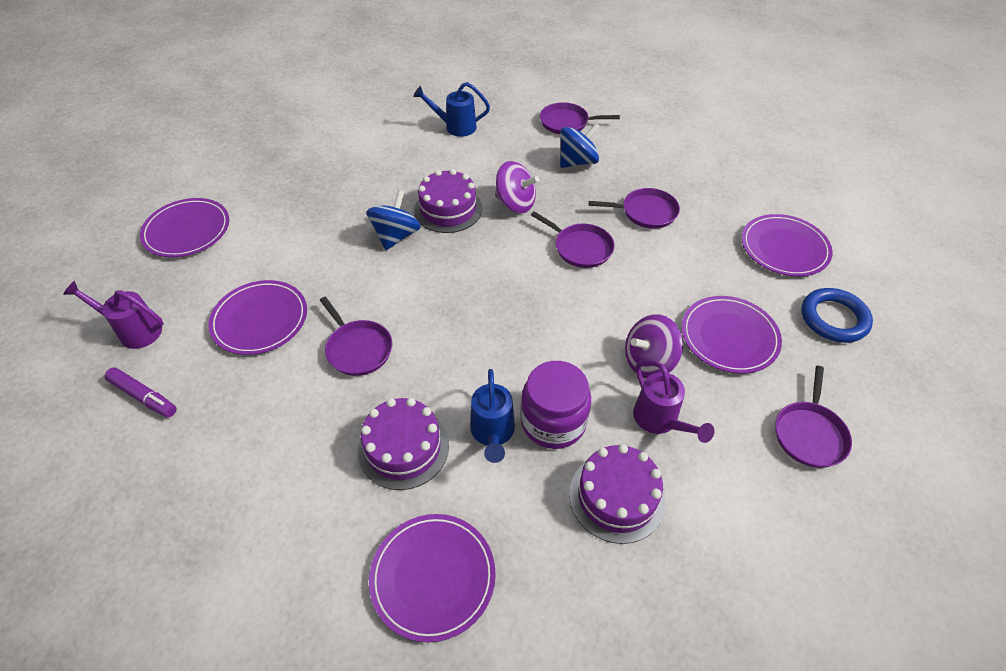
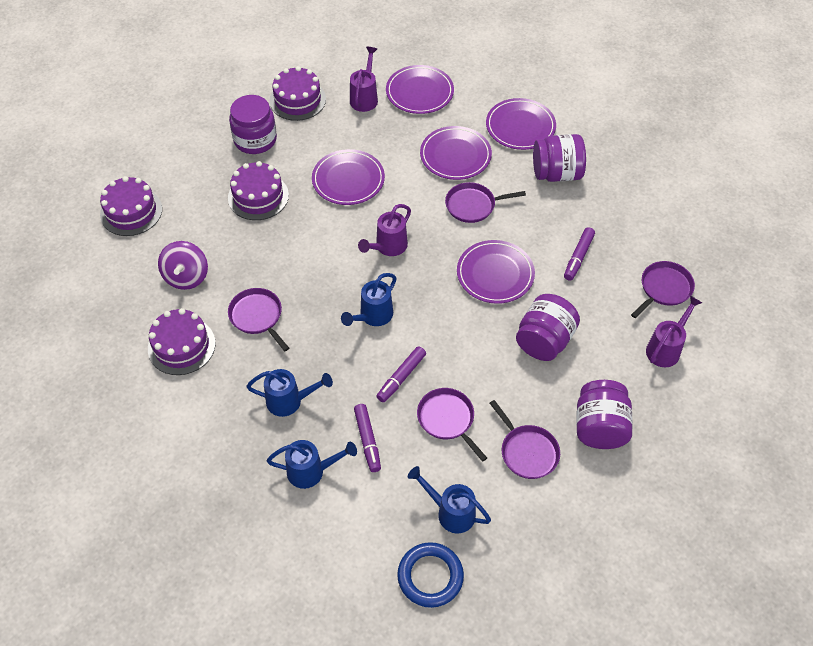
blue spinning top: 2 -> 0
blue watering can: 2 -> 4
purple cake: 3 -> 4
purple jar: 1 -> 4
purple marker: 1 -> 3
purple spinning top: 2 -> 1
purple watering can: 2 -> 3

